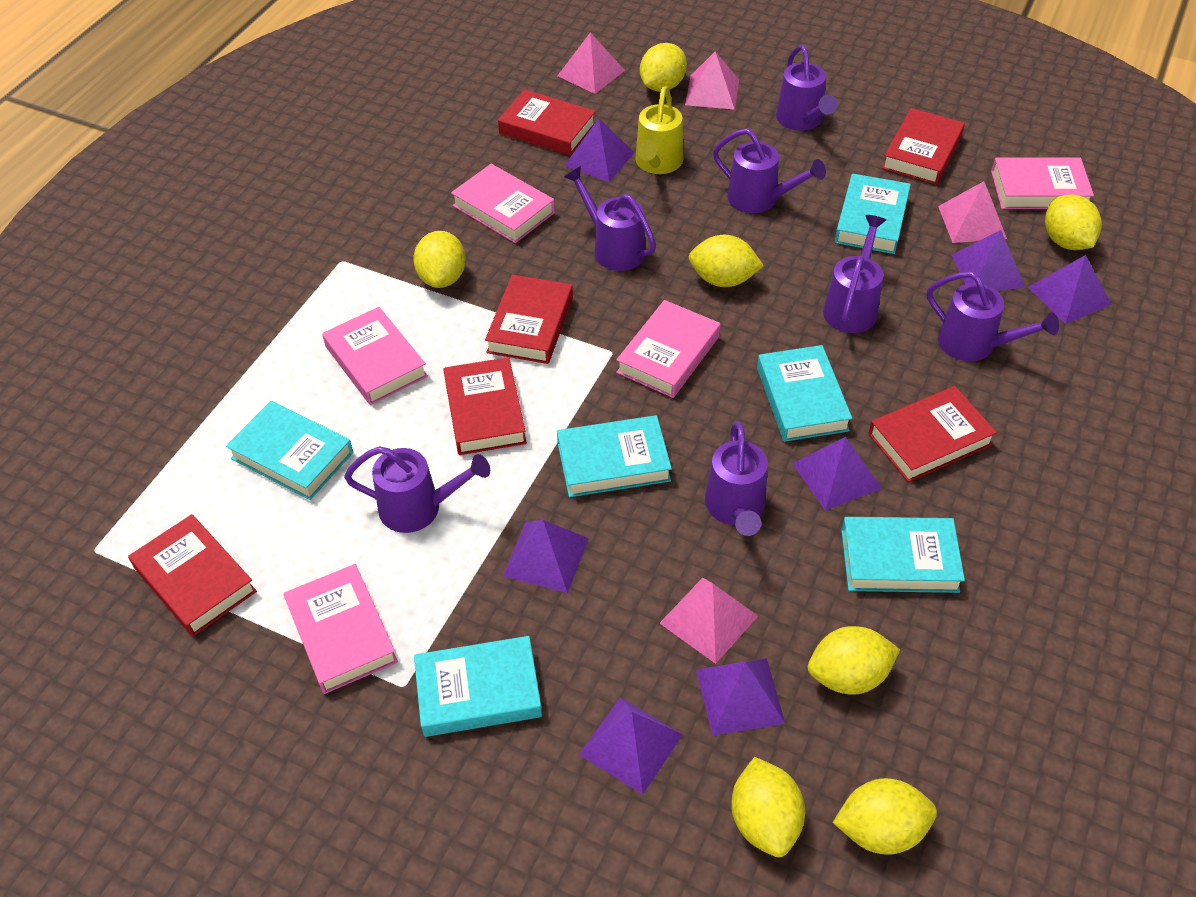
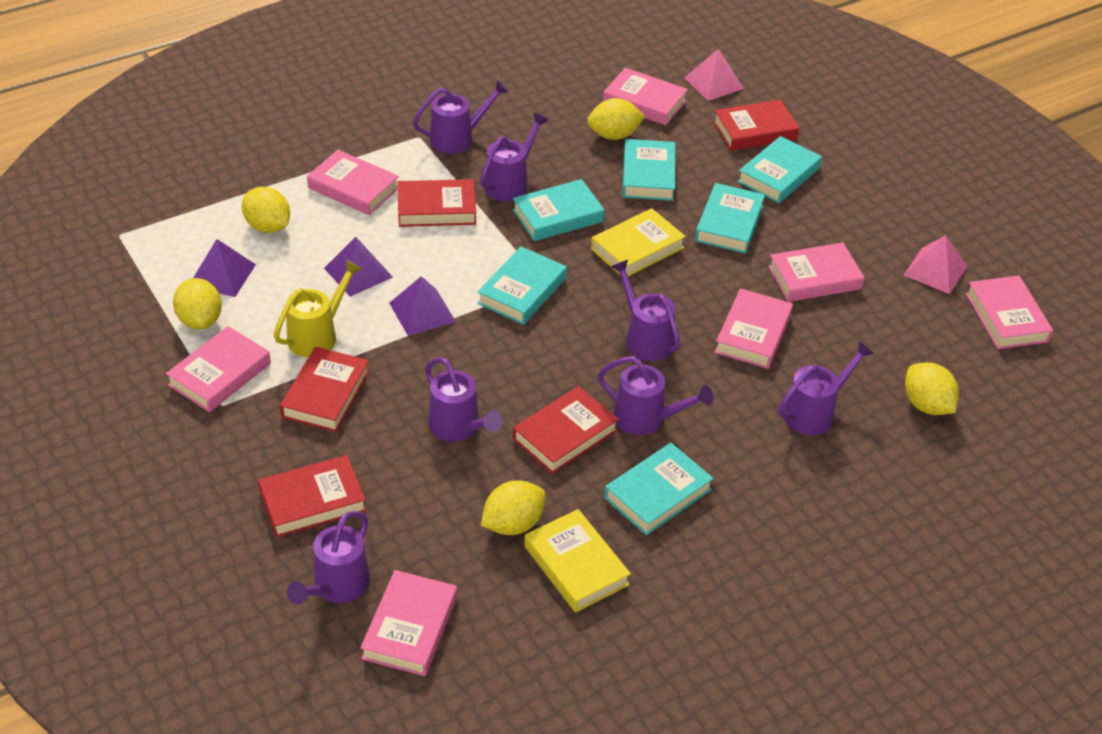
pink book: 5 -> 7
pink pyramid: 4 -> 2
purple pyramid: 7 -> 3
red book: 6 -> 5
yellow book: 0 -> 2
yellow lemon: 7 -> 5

